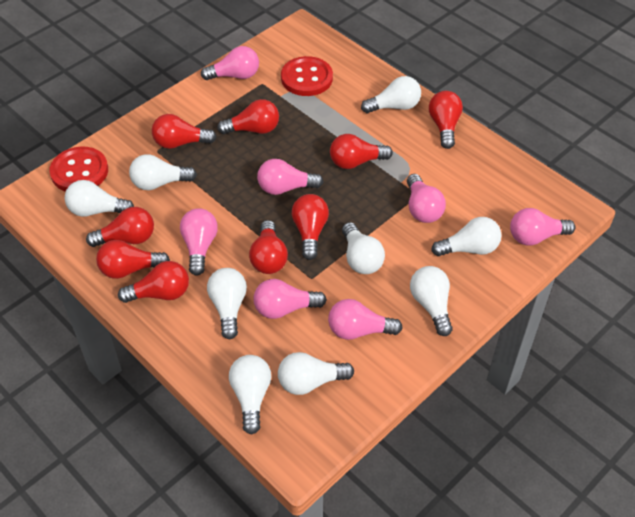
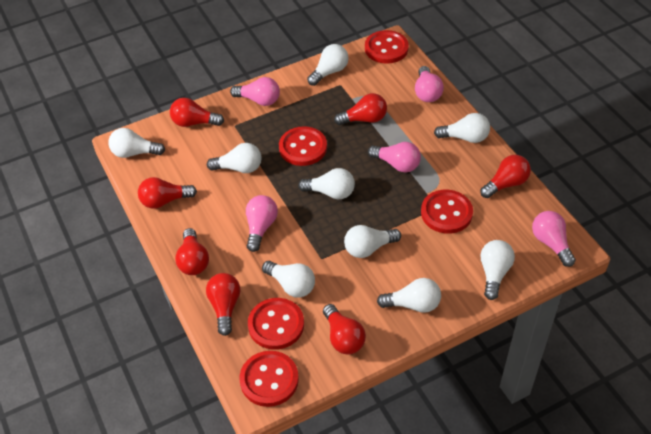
pink light bulb: 7 -> 5
red button: 2 -> 5
red light bulb: 9 -> 7

